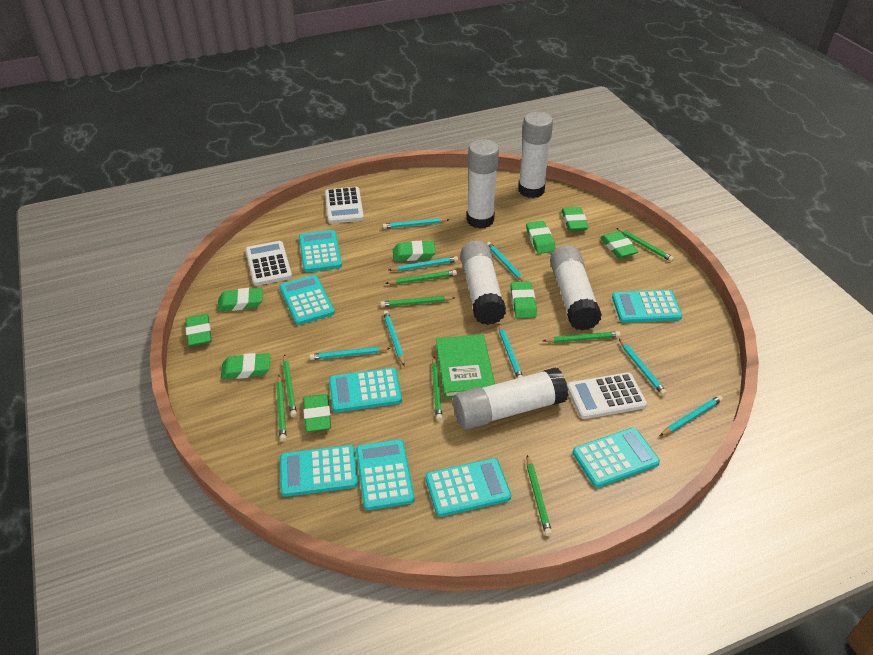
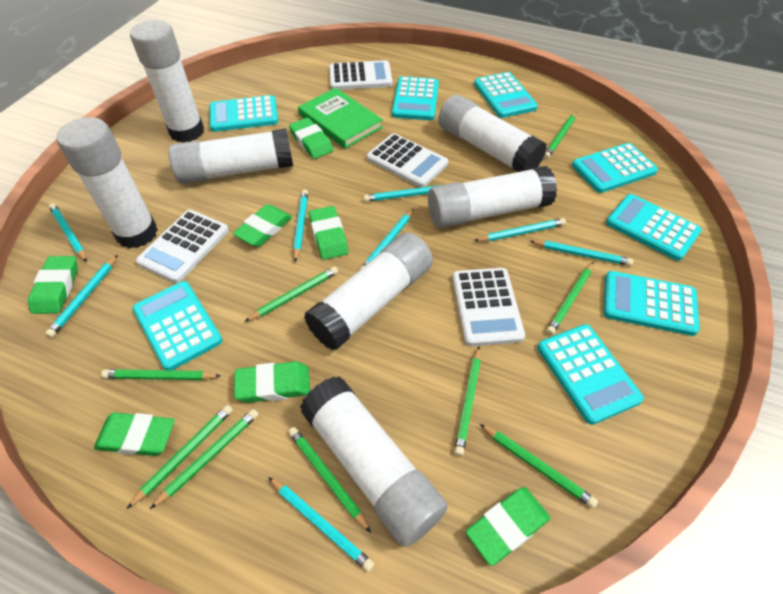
green eraser: 9 -> 7
green pencil: 8 -> 9
white calculator: 3 -> 4
white glue stick: 5 -> 7

